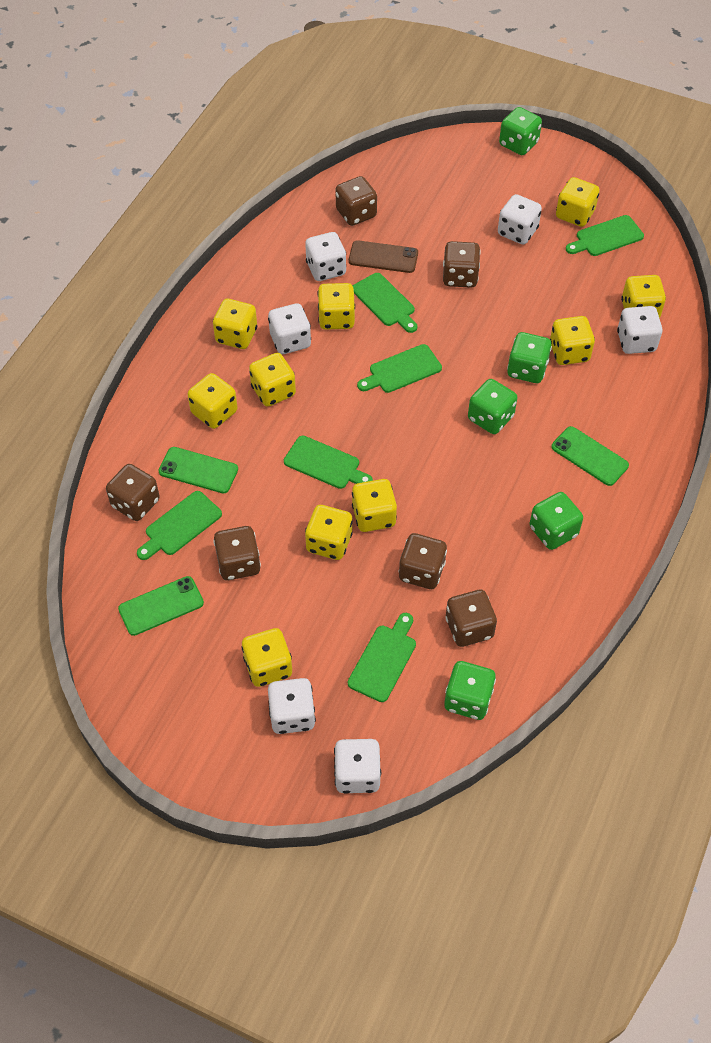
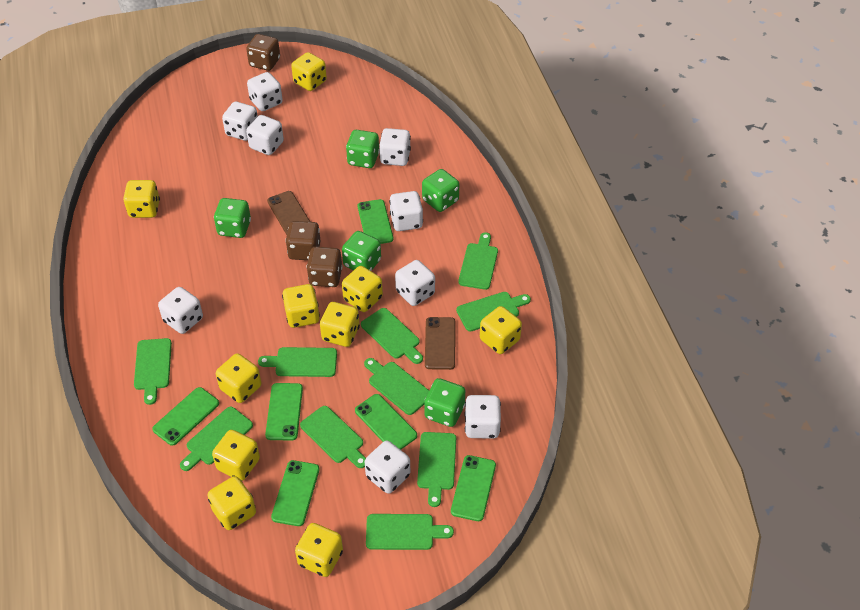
brown dice: 6 -> 3
brown phone: 1 -> 2
green cutting board: 6 -> 10
green phone: 3 -> 6
white dice: 6 -> 9

